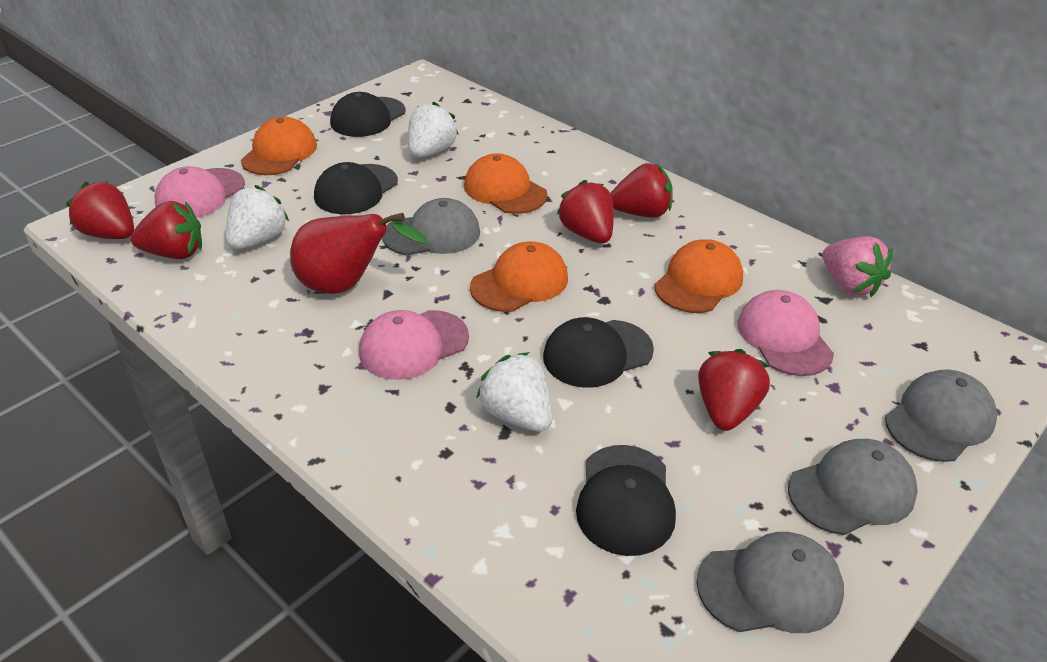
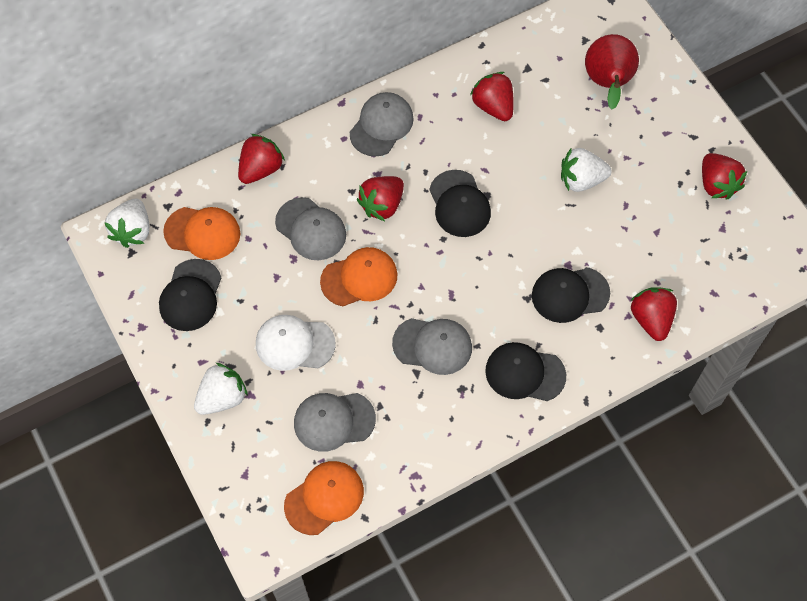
orange cap: 4 -> 3
pink cap: 3 -> 0
pink strawberry: 1 -> 0
white cap: 0 -> 1

